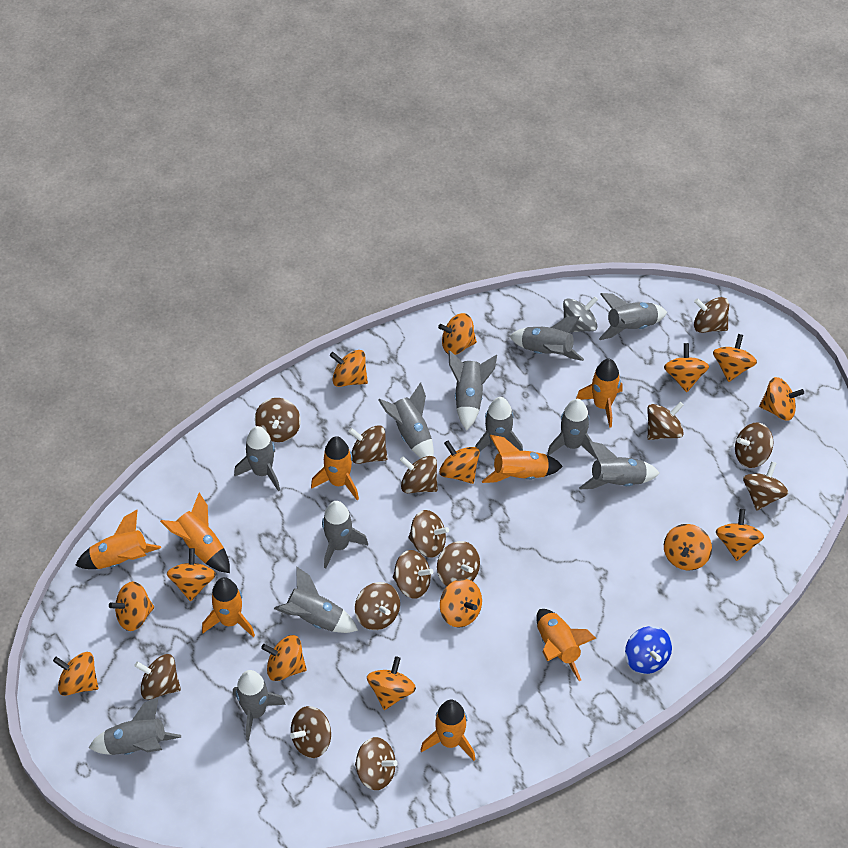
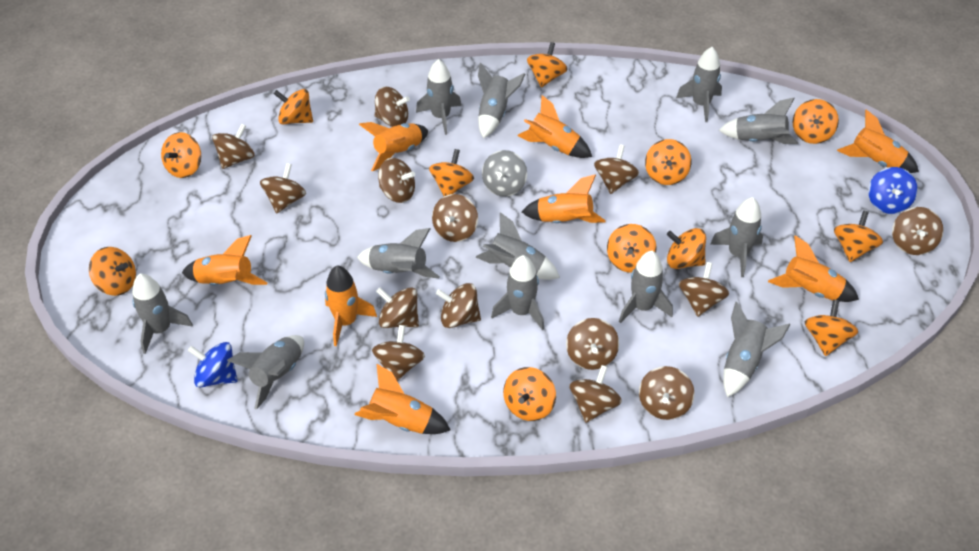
blue spinning top: 1 -> 2
orange spinning top: 14 -> 12

